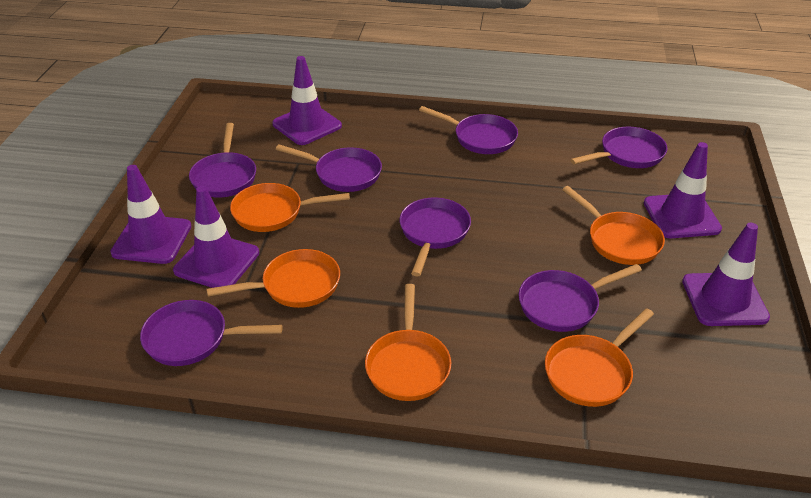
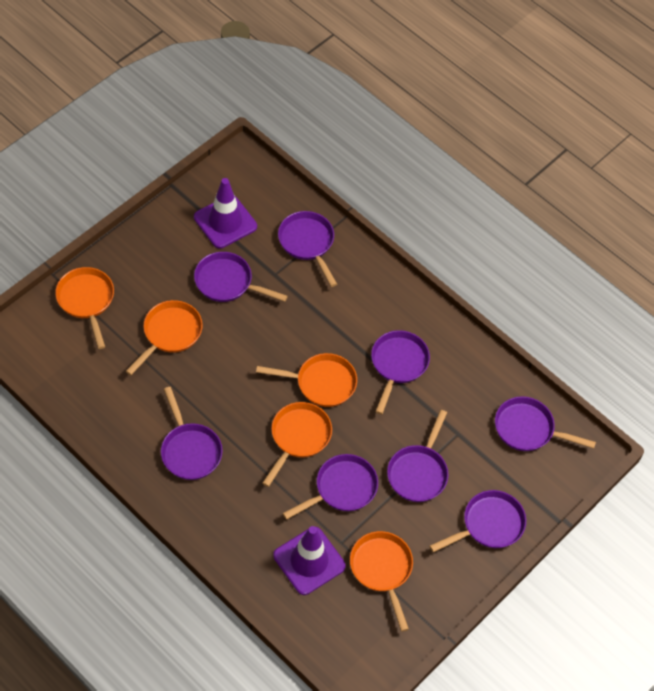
purple pan: 7 -> 8
purple traffic cone: 5 -> 2

